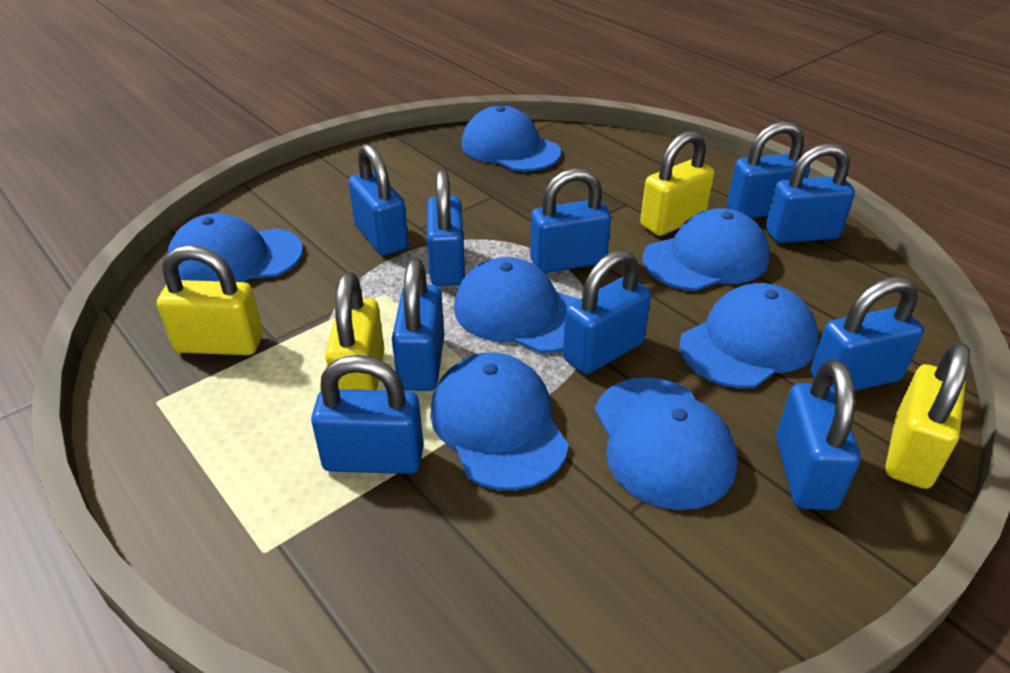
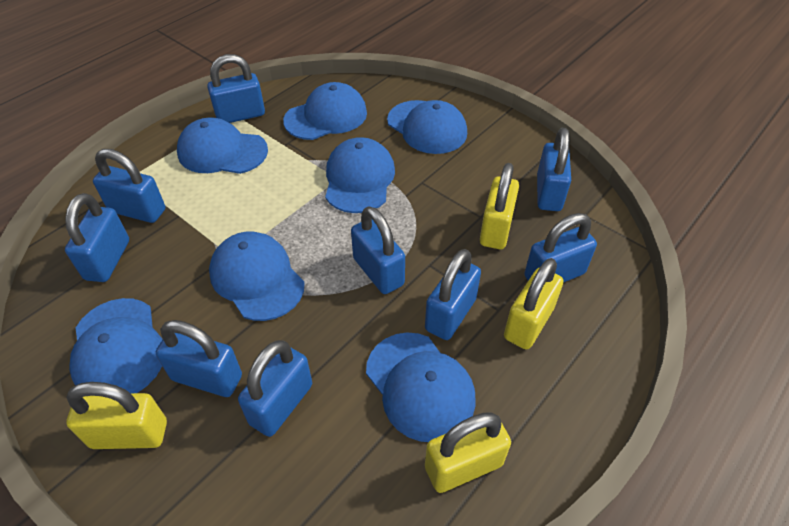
blue padlock: 10 -> 9

